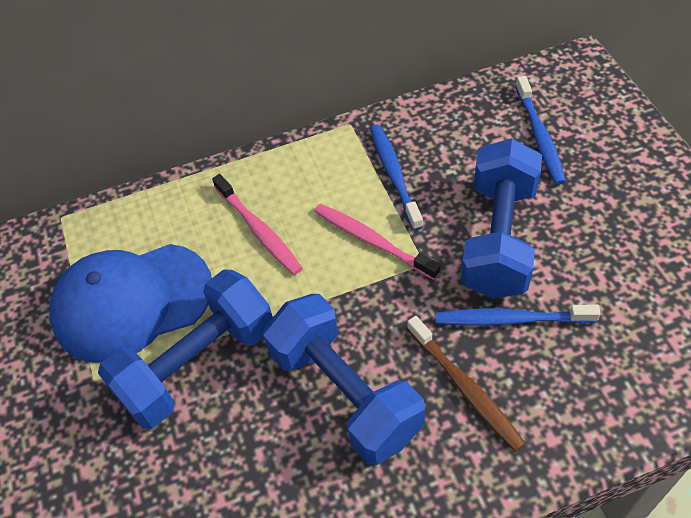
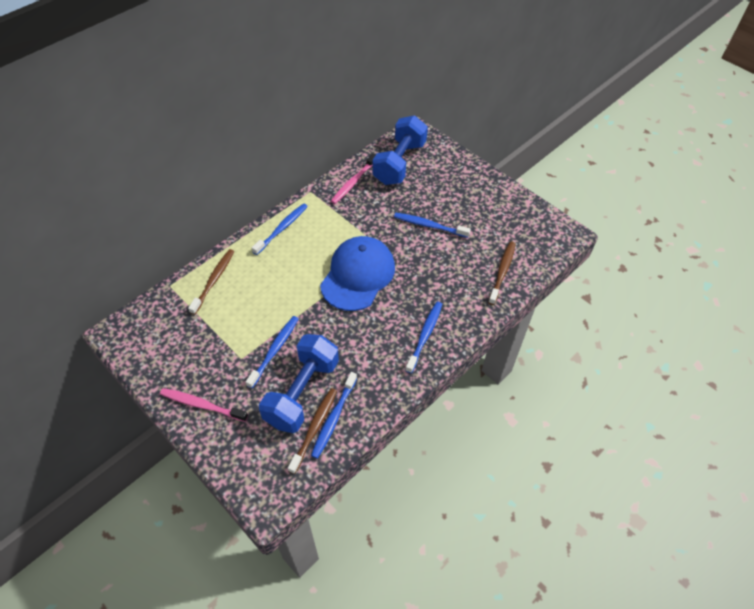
blue dumbbell: 3 -> 2
blue toothbrush: 3 -> 5
brown toothbrush: 1 -> 3

